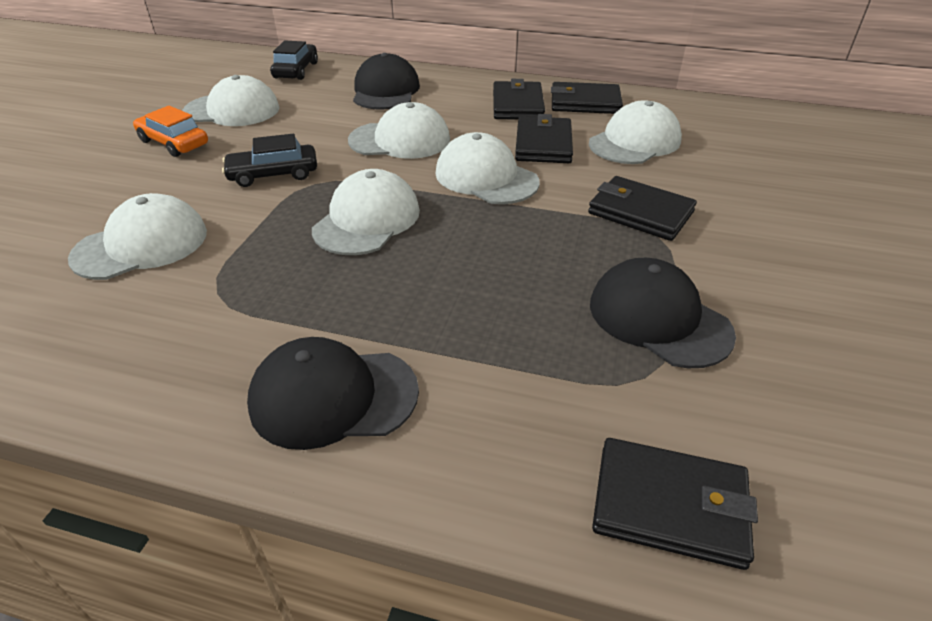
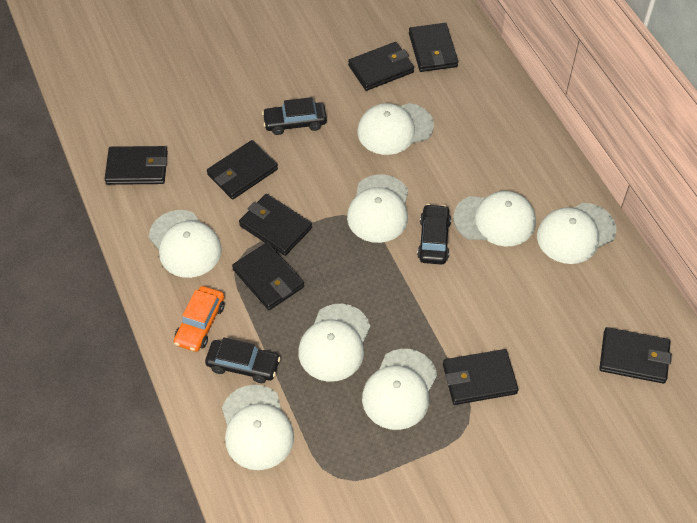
black cap: 3 -> 0
black car: 2 -> 3
black wallet: 5 -> 8
white cap: 6 -> 8

